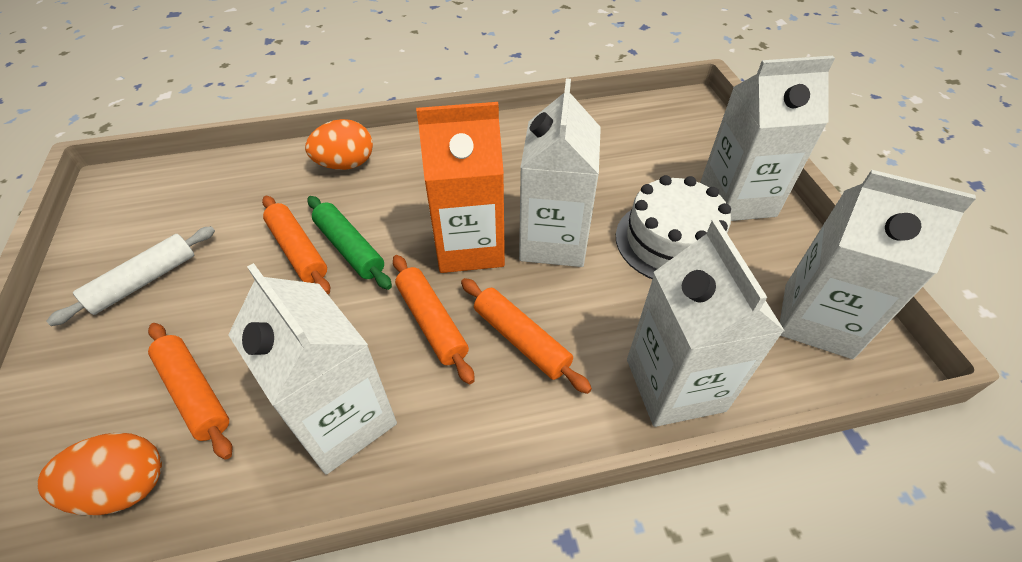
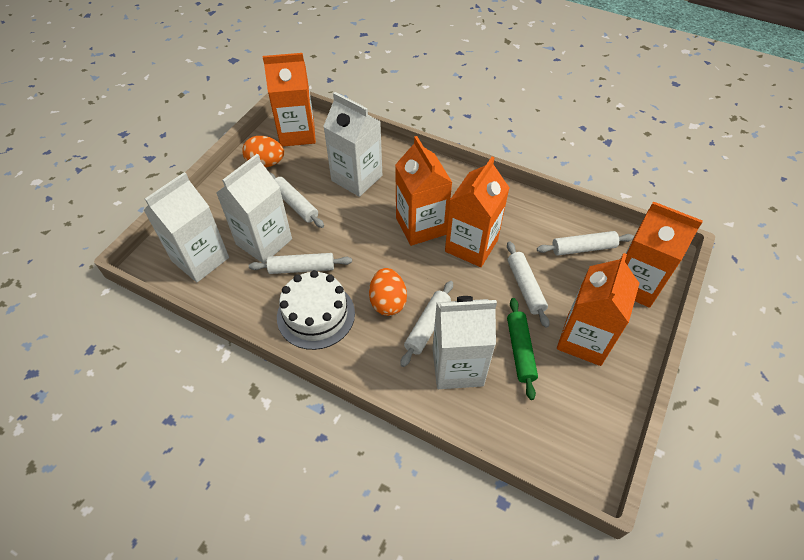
orange carton: 1 -> 5
orange rolling pin: 4 -> 0
white carton: 5 -> 4
white rolling pin: 1 -> 5

